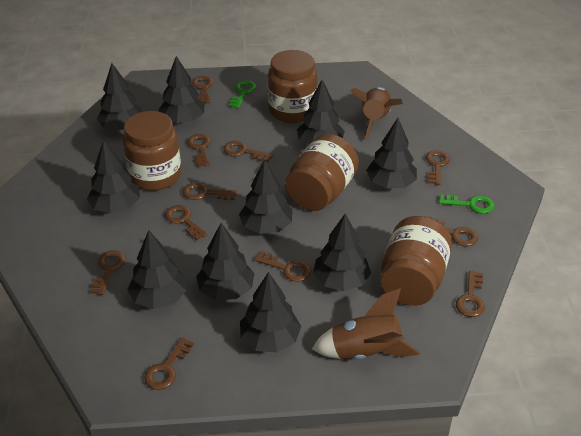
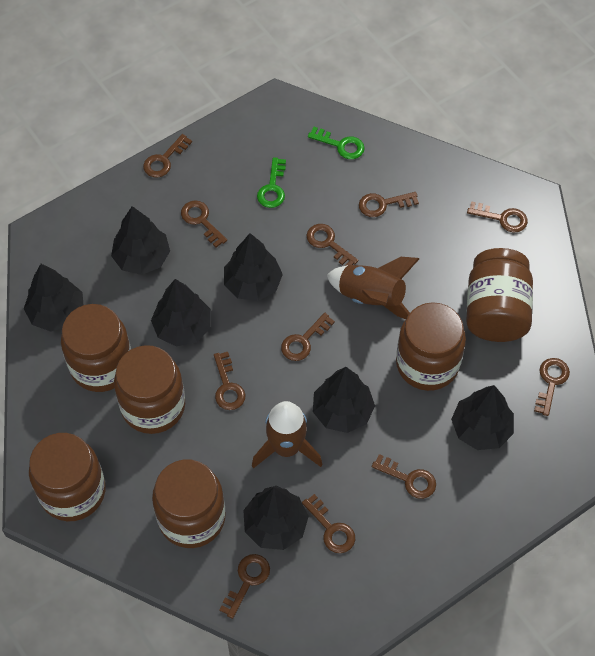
black tree: 10 -> 7
brown jar: 4 -> 6

